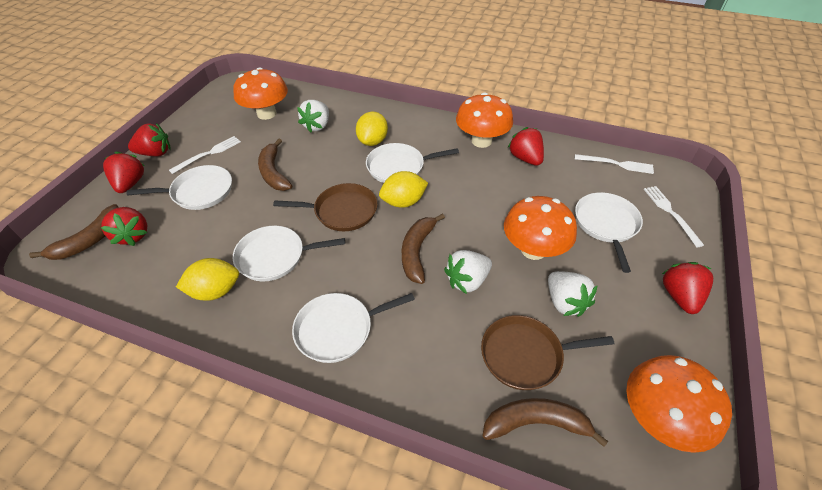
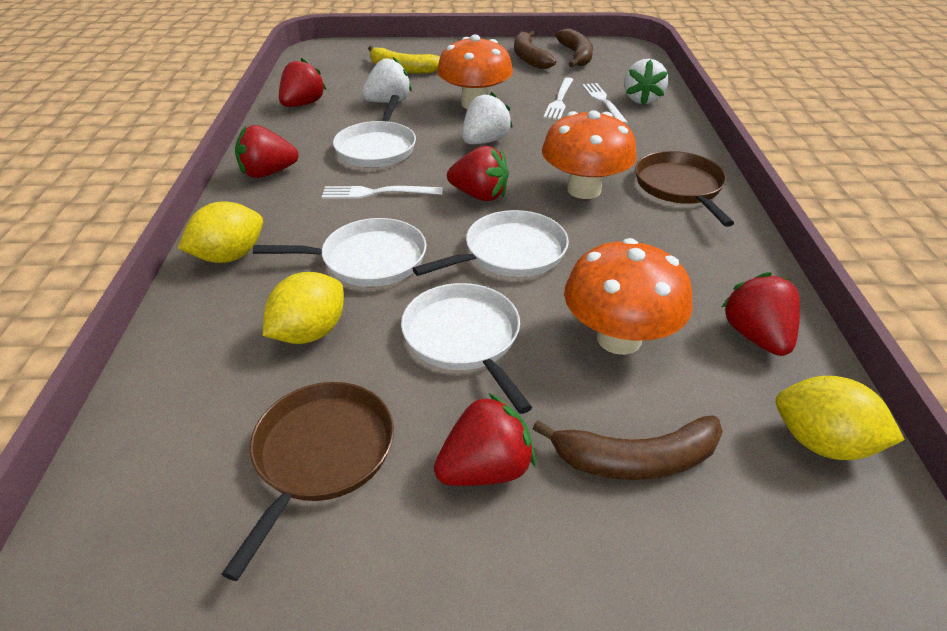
brown banana: 4 -> 3
orange mushroom: 4 -> 3
white pan: 5 -> 4
yellow banana: 0 -> 1

